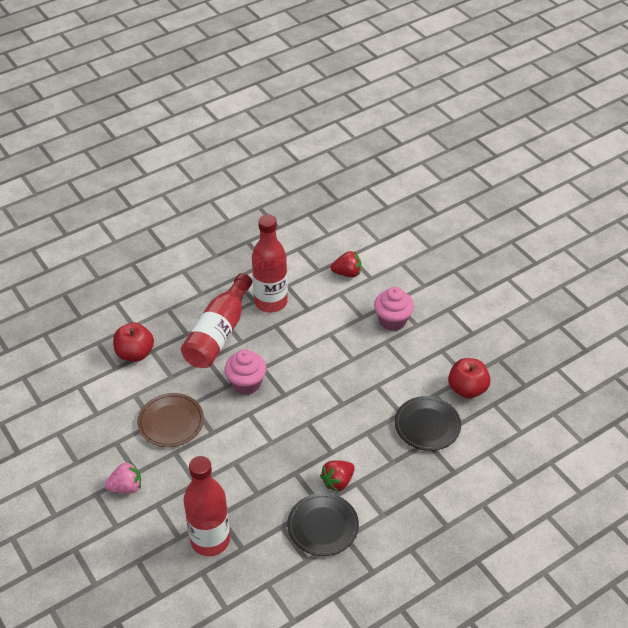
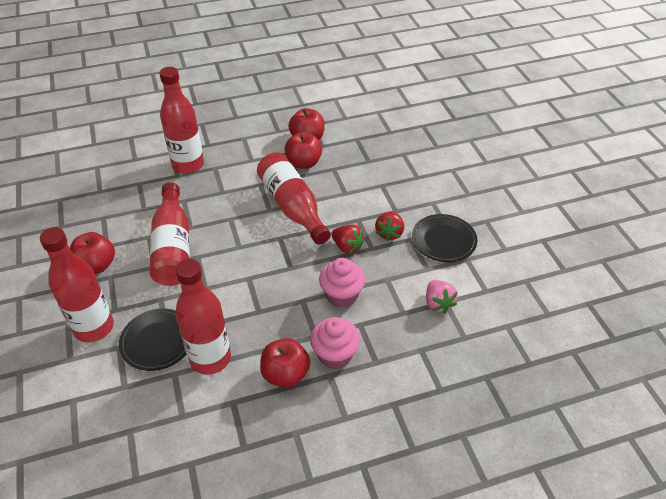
brown plate: 1 -> 0
red apple: 2 -> 4
red bottle: 3 -> 5

